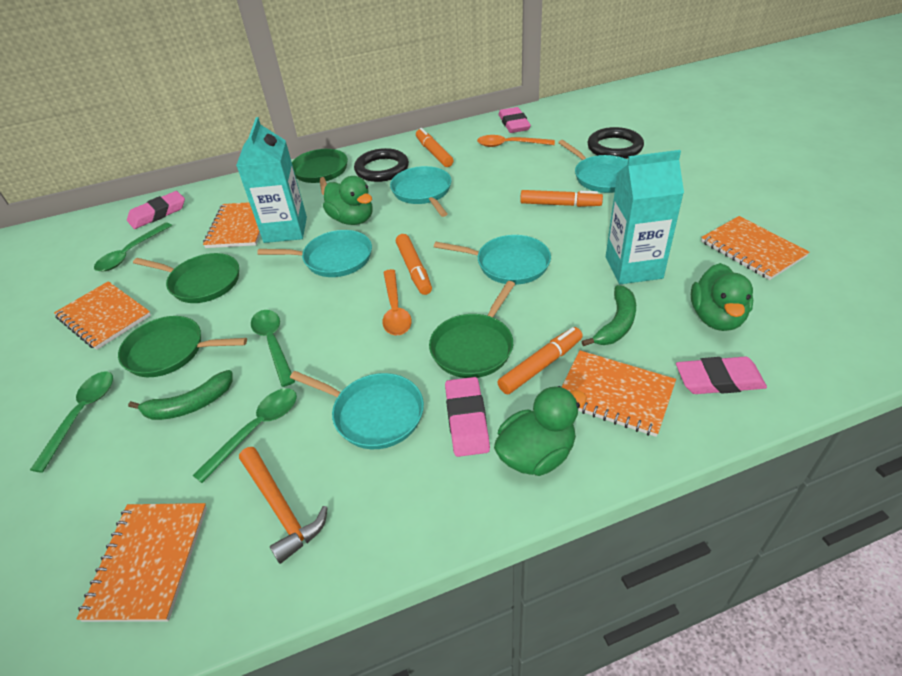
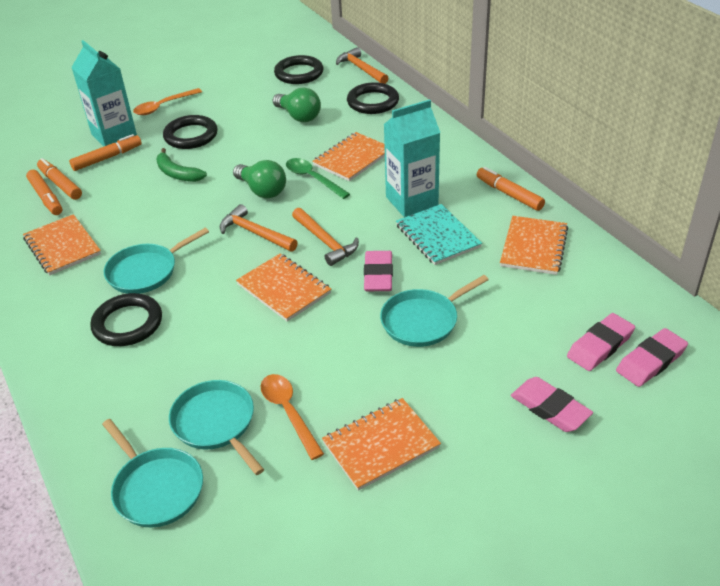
black ring: 2 -> 4
green banana: 2 -> 1
green duck: 3 -> 0
green light bulb: 0 -> 2
green pan: 4 -> 0
green spoon: 4 -> 1
orange hammer: 1 -> 3
turquoise notebook: 0 -> 1
turquoise pan: 5 -> 4

